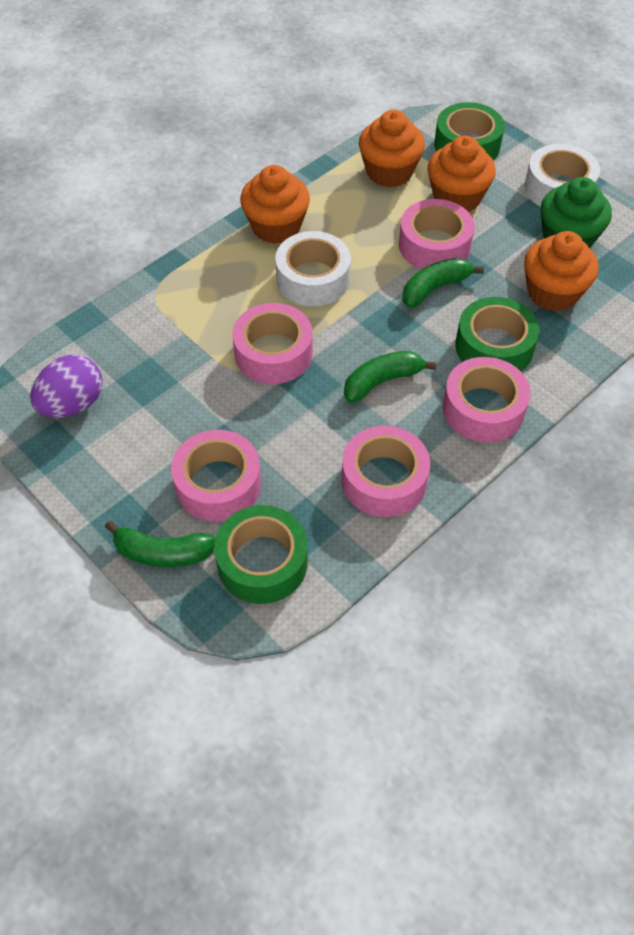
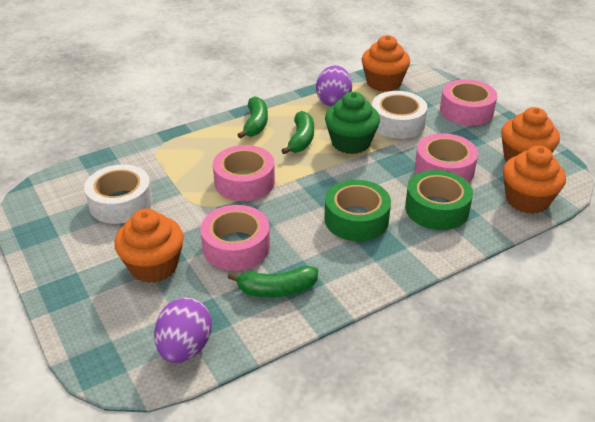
green tape: 3 -> 2
pink tape: 5 -> 4
purple egg: 1 -> 2

